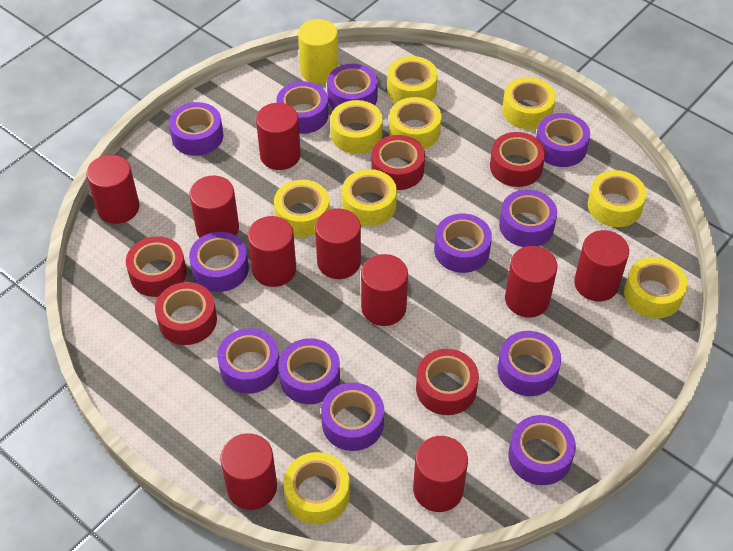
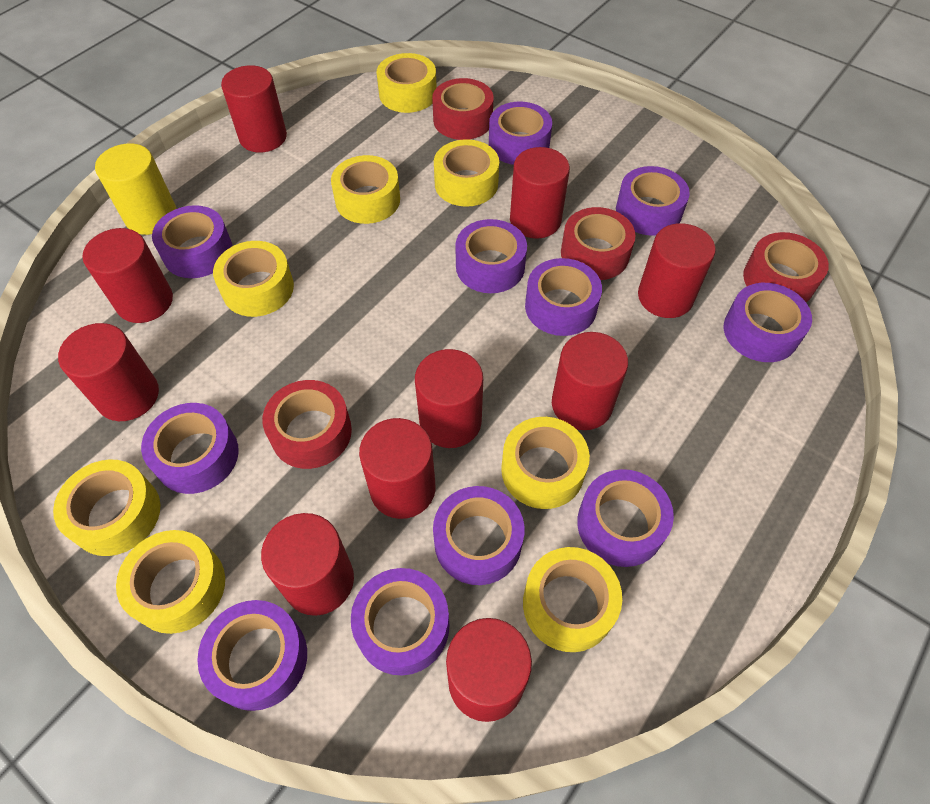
purple tape: 12 -> 11
red tape: 5 -> 4
yellow tape: 9 -> 8

